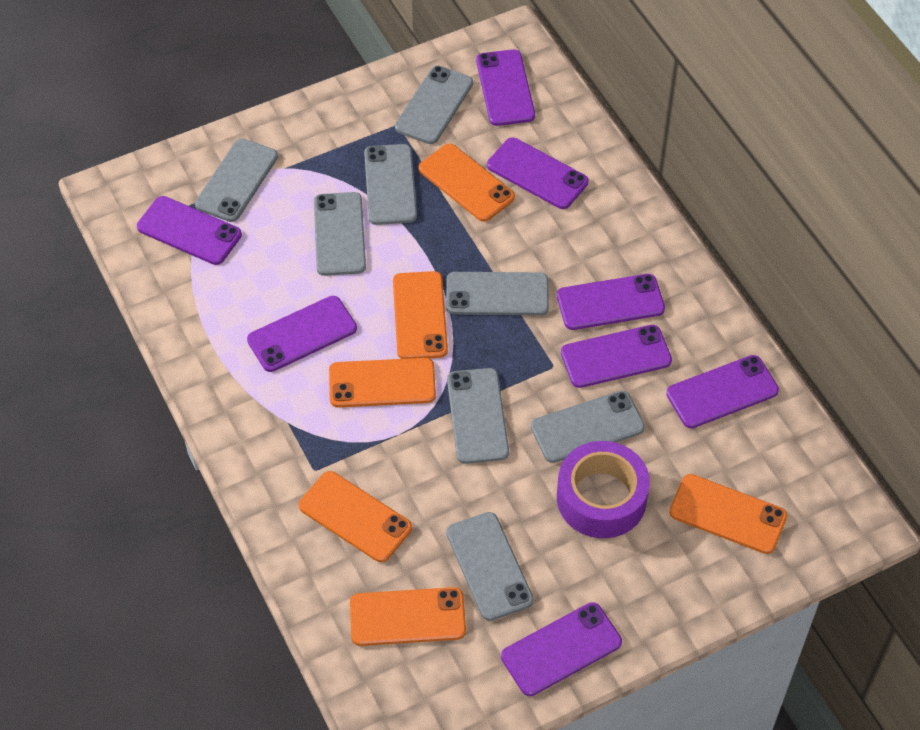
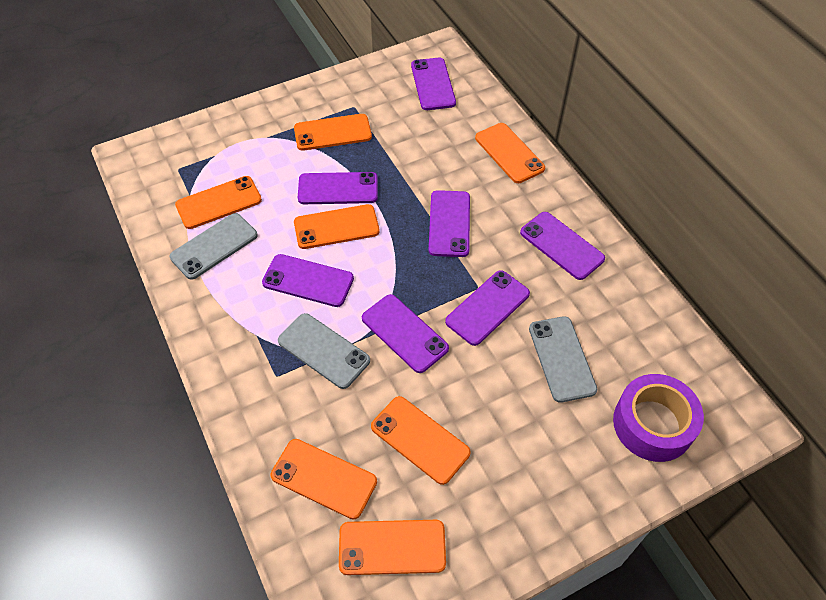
grey phone: 8 -> 3
orange phone: 6 -> 7
purple phone: 8 -> 7

